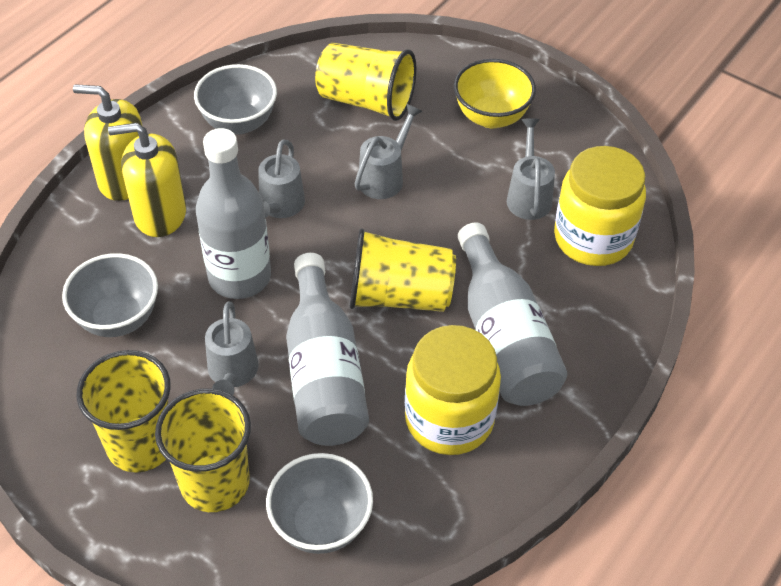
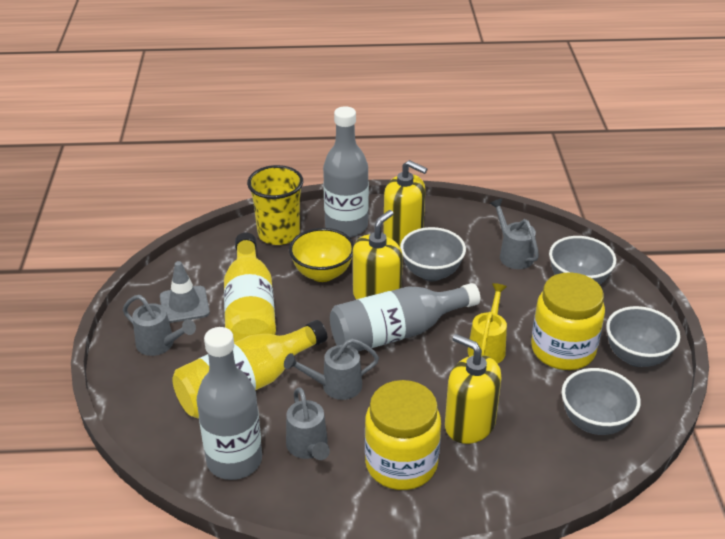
grey bowl: 3 -> 4
grey traffic cone: 0 -> 1
yellow bottle: 0 -> 2
yellow cup: 4 -> 1
yellow soap dispenser: 2 -> 3
yellow watering can: 0 -> 1

